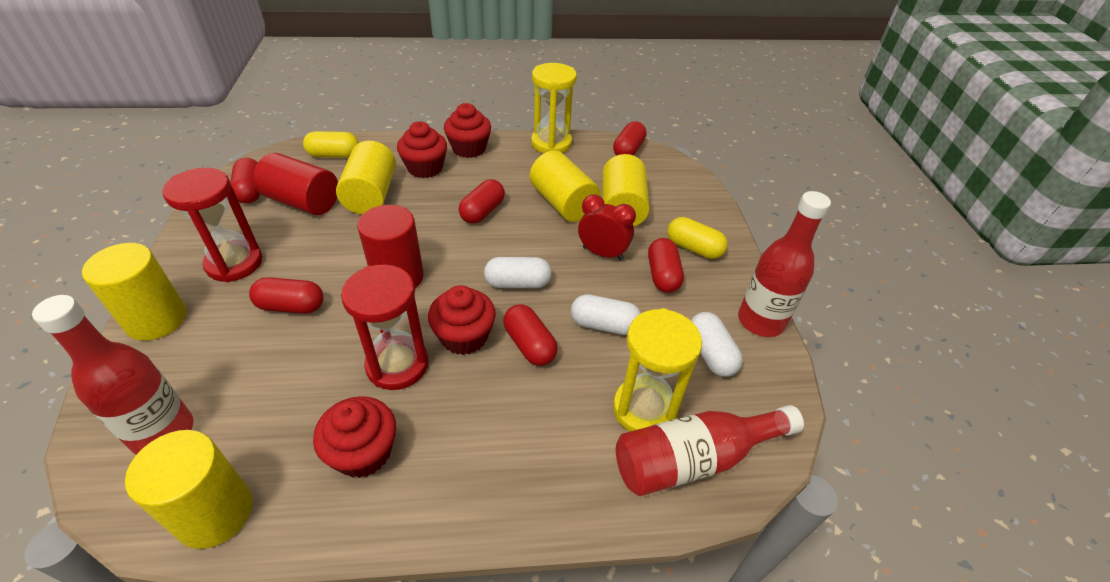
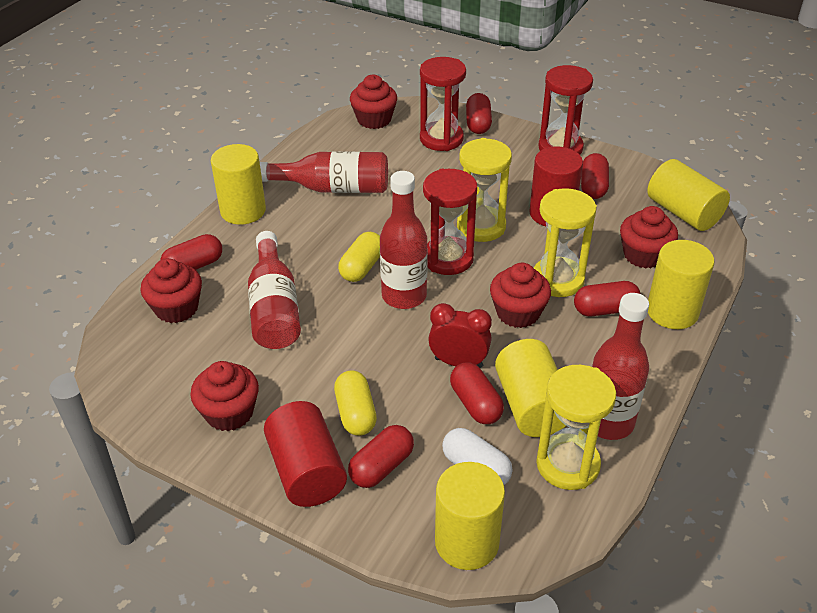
red bottle: 3 -> 4
red cupcake: 4 -> 5
red hourglass: 2 -> 3
white capsule: 3 -> 1
yellow hourglass: 2 -> 3

